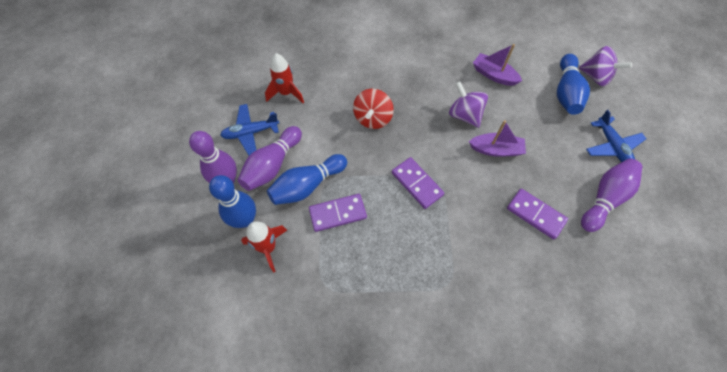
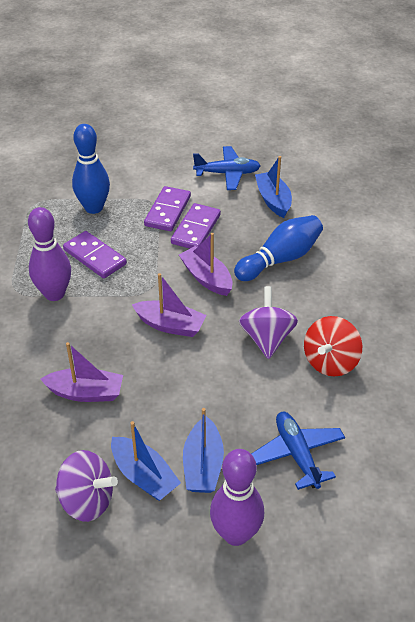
blue boat: 0 -> 3
blue bowling pin: 3 -> 2
purple boat: 2 -> 3
purple bowling pin: 3 -> 2
red rocket: 2 -> 0

